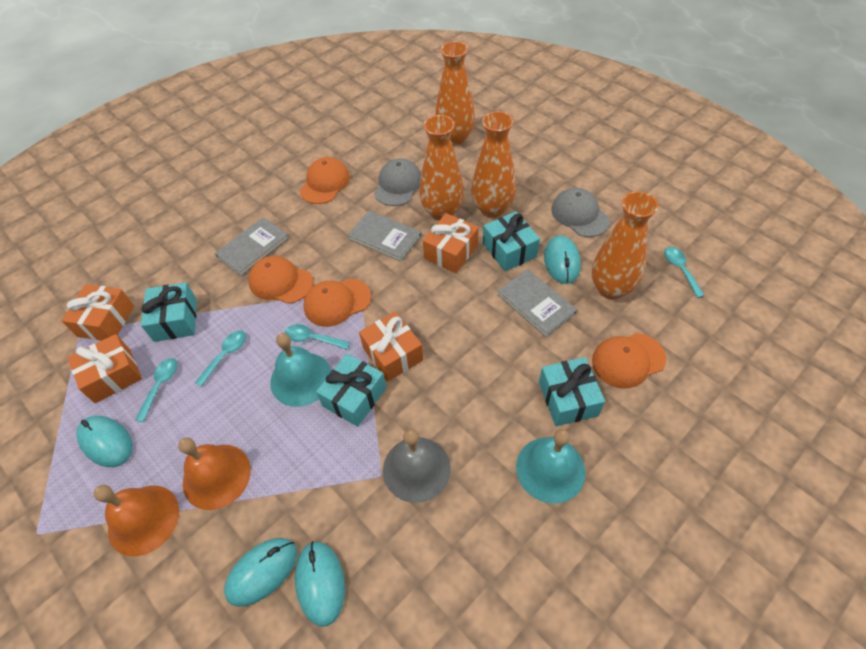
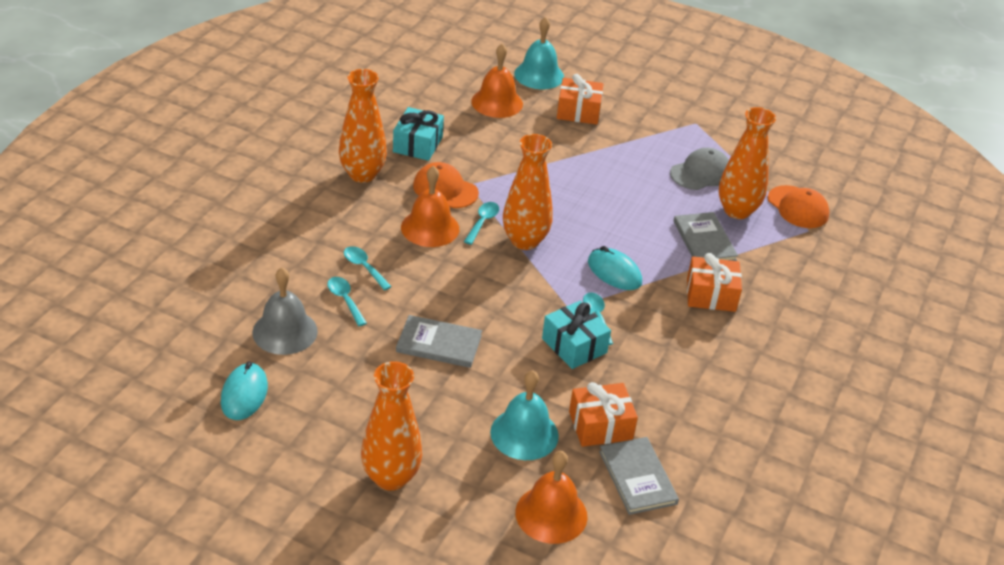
grey cap: 2 -> 1
orange bell: 2 -> 3
orange cap: 4 -> 2
orange gift: 4 -> 3
turquoise gift: 4 -> 2
turquoise mouse: 4 -> 2

